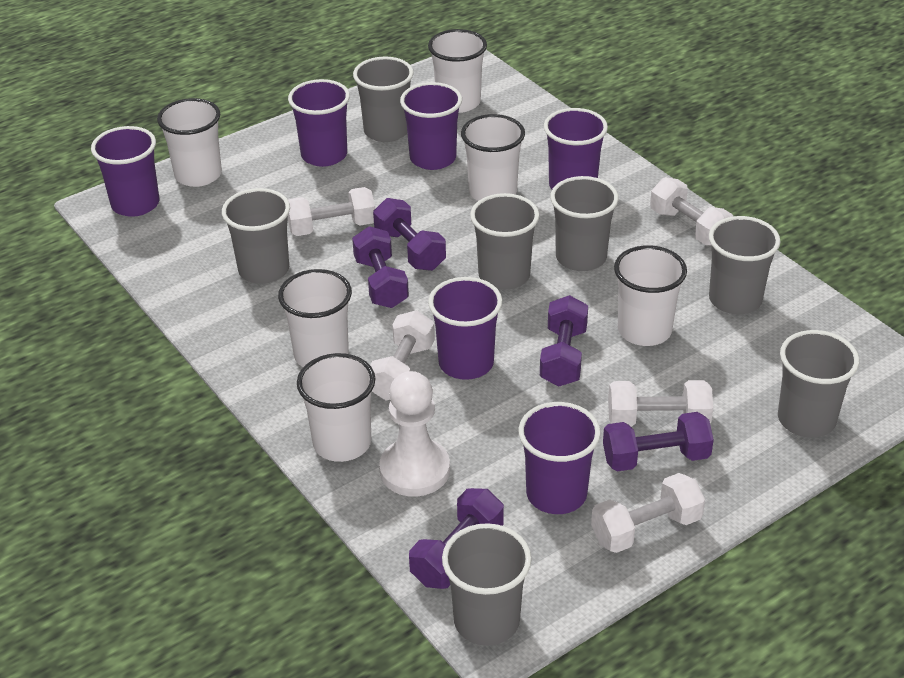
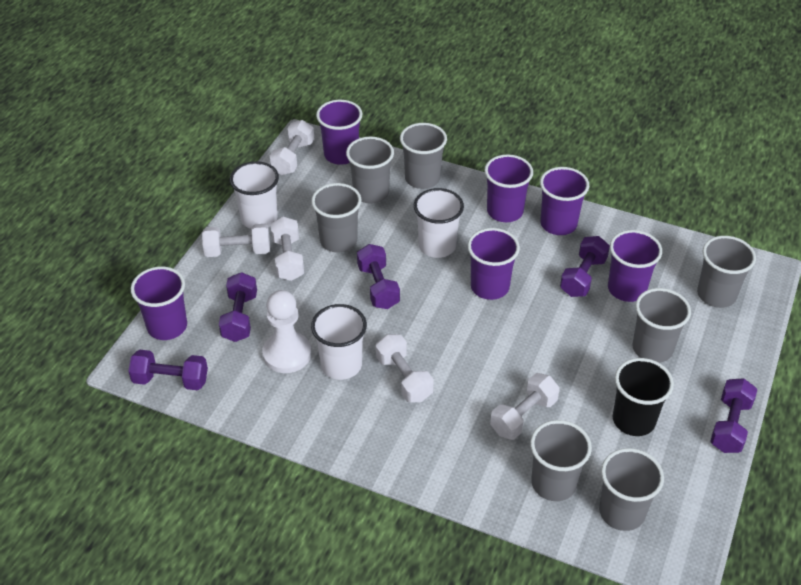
black cup: 0 -> 1
white cup: 6 -> 3

